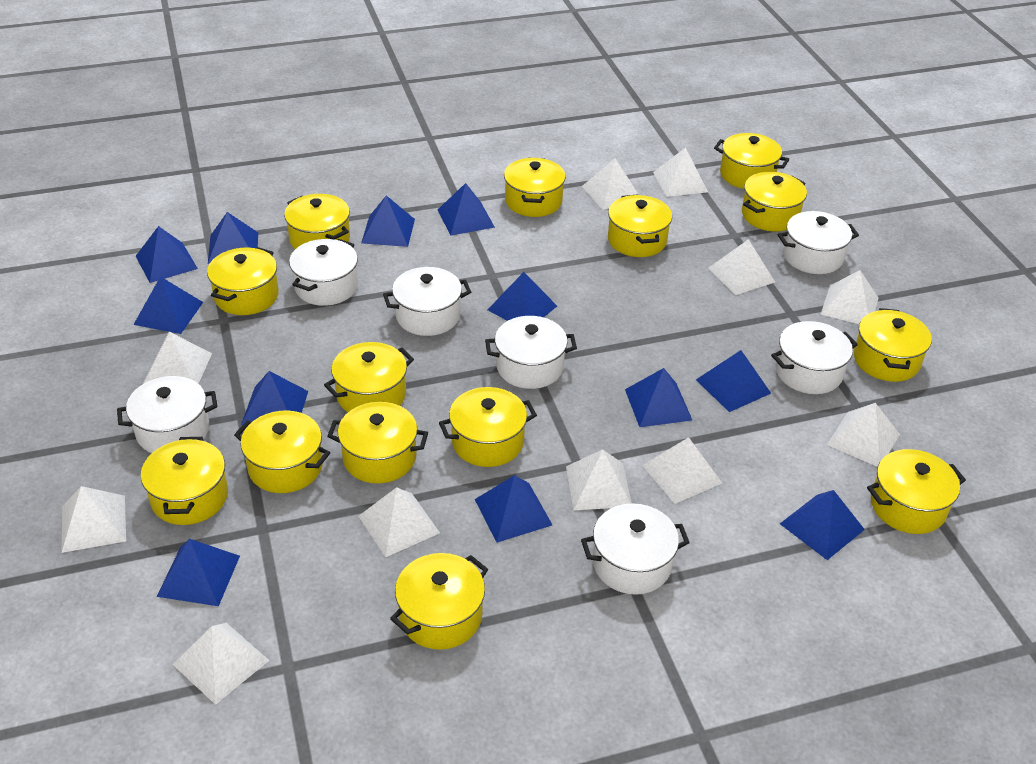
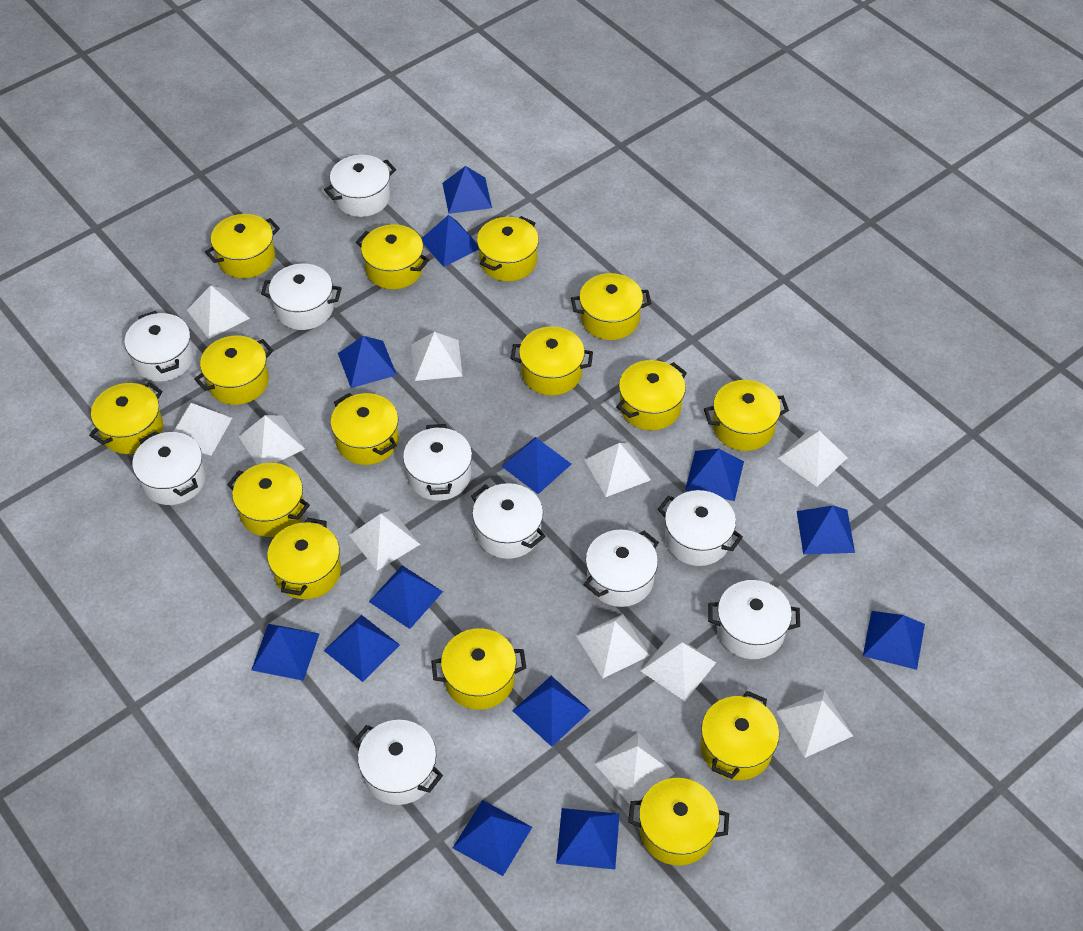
blue pyramid: 12 -> 13
white pot: 7 -> 10
yellow pot: 14 -> 15

